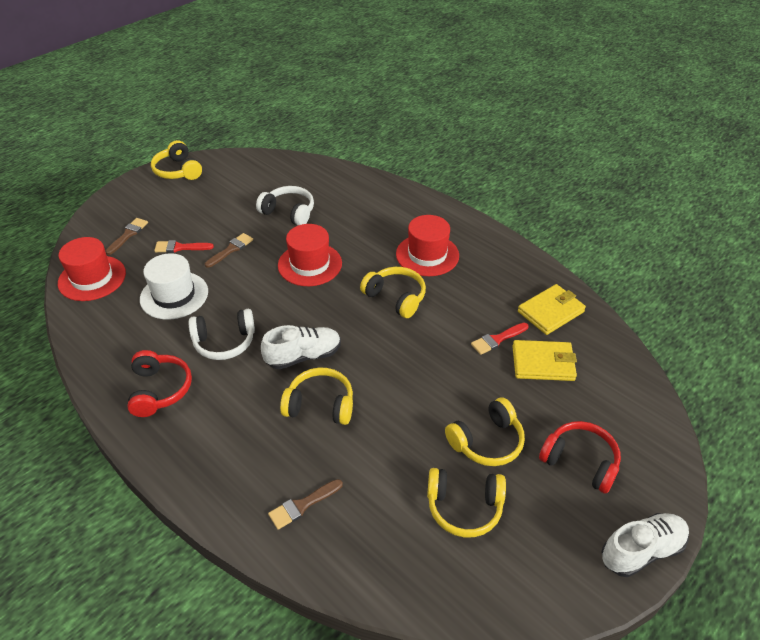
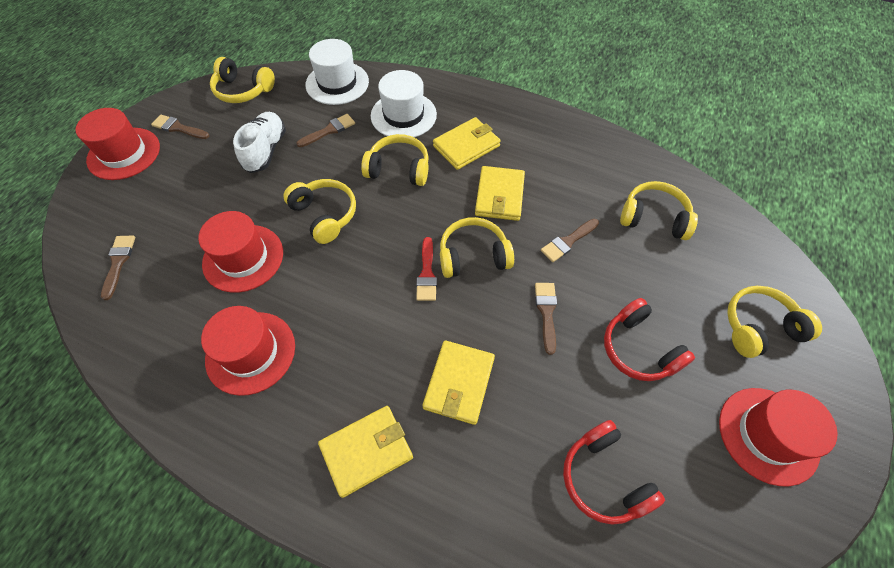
brown brush: 3 -> 5
red brush: 2 -> 1
red hat: 3 -> 4
white hat: 1 -> 2
white headphones: 2 -> 0
white shoe: 2 -> 1
yellow headphones: 5 -> 6
yellow wallet: 2 -> 4

